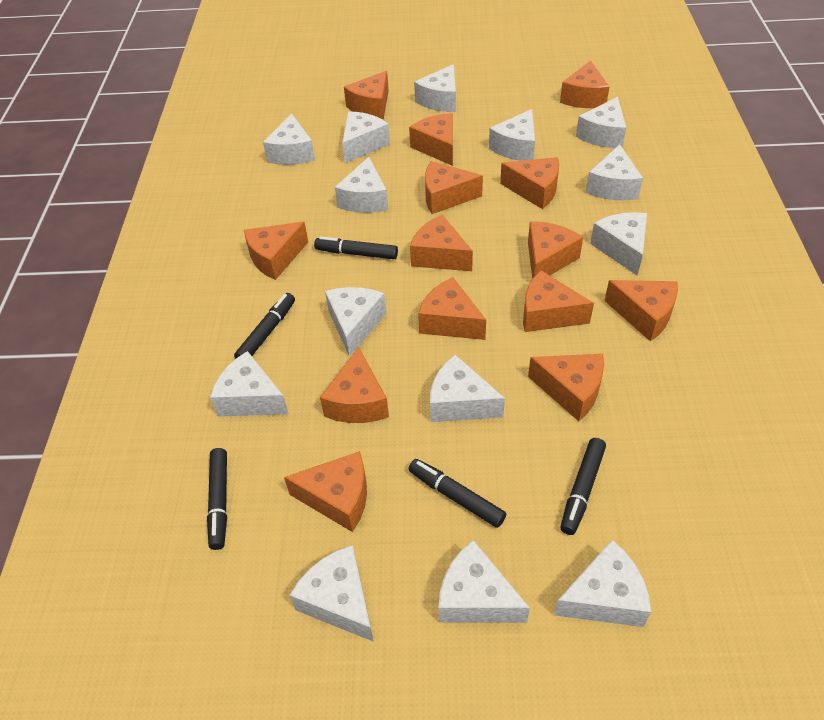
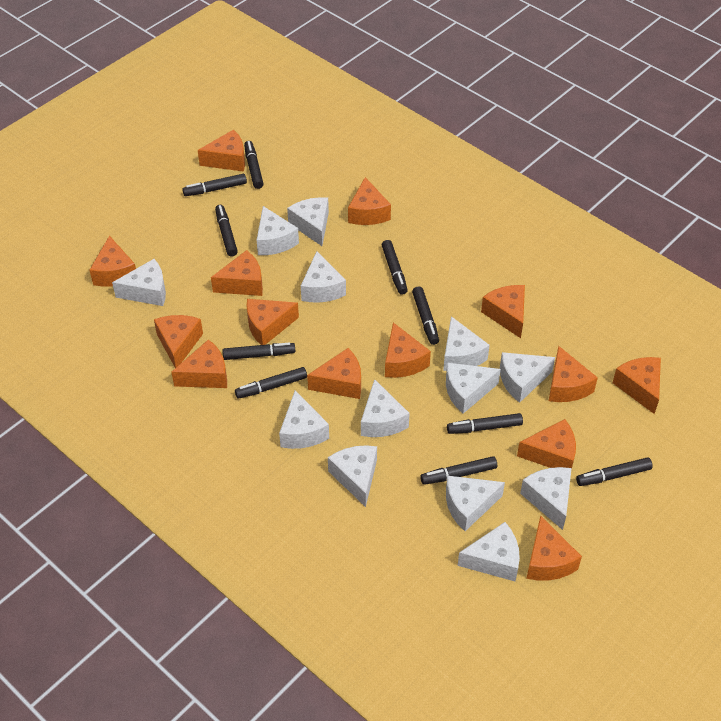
black marker: 5 -> 10
white cheese: 14 -> 13

